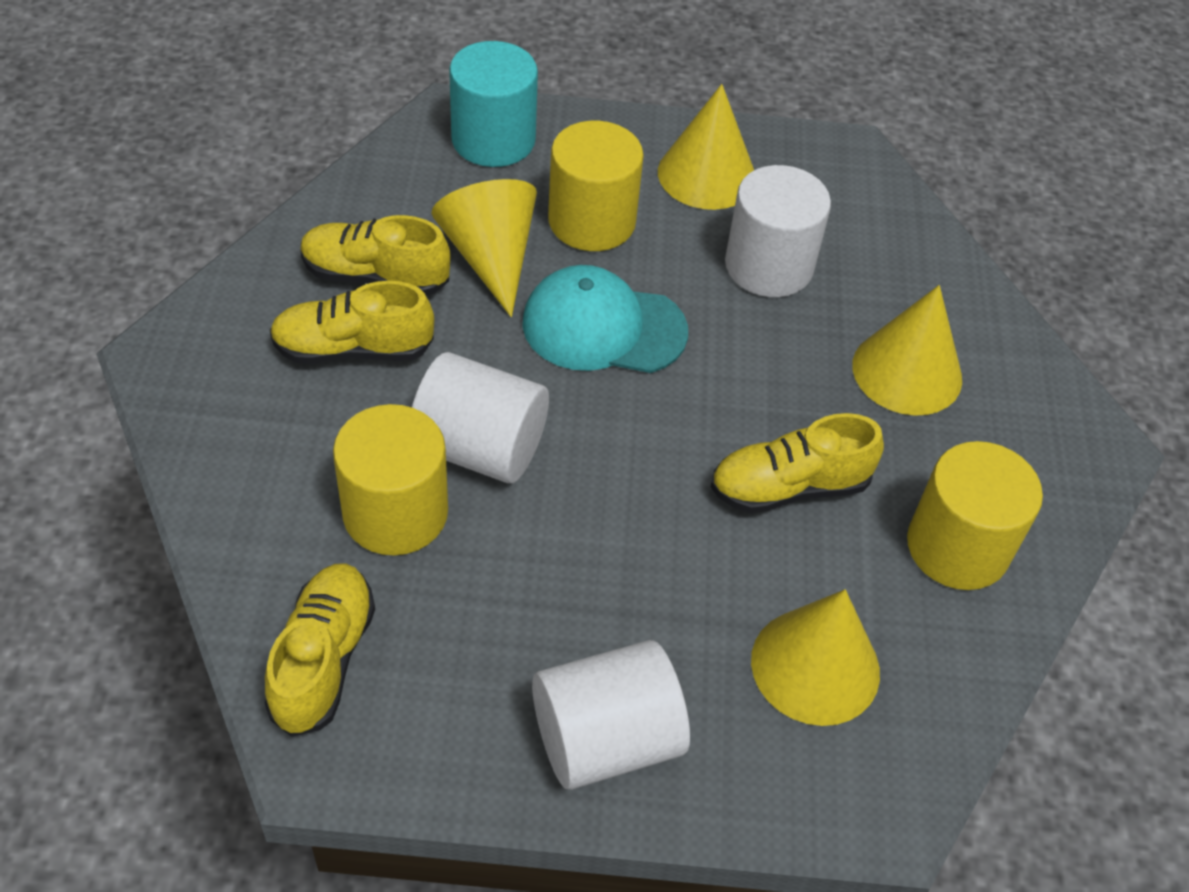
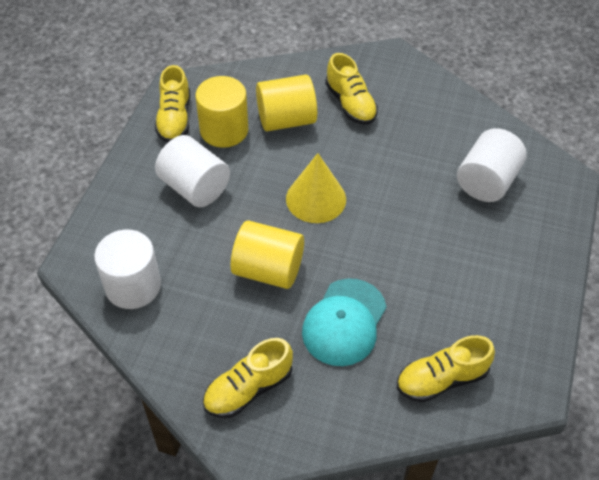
turquoise cylinder: 1 -> 0
yellow cone: 4 -> 1

